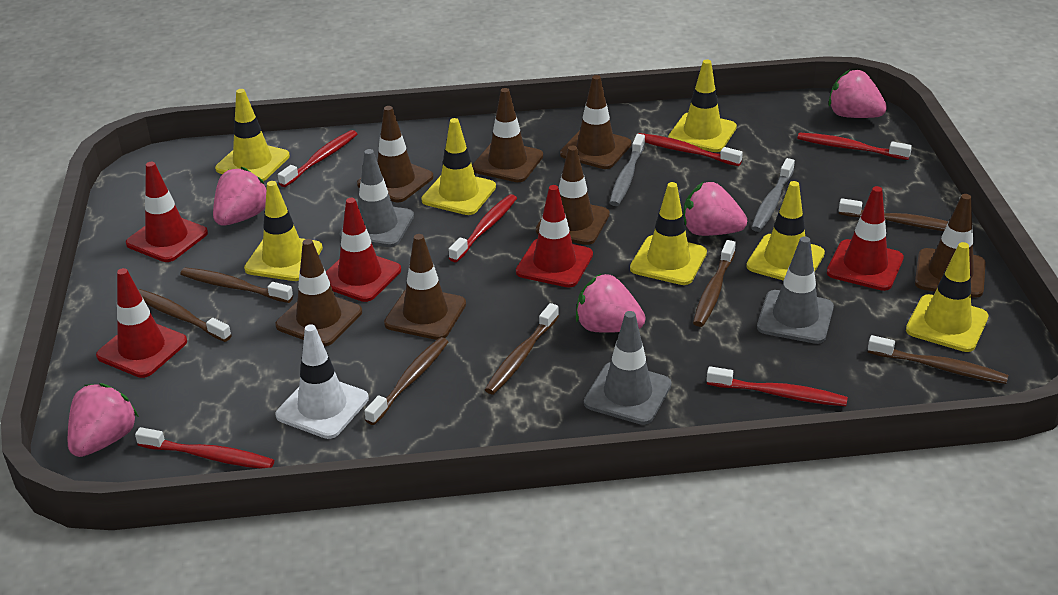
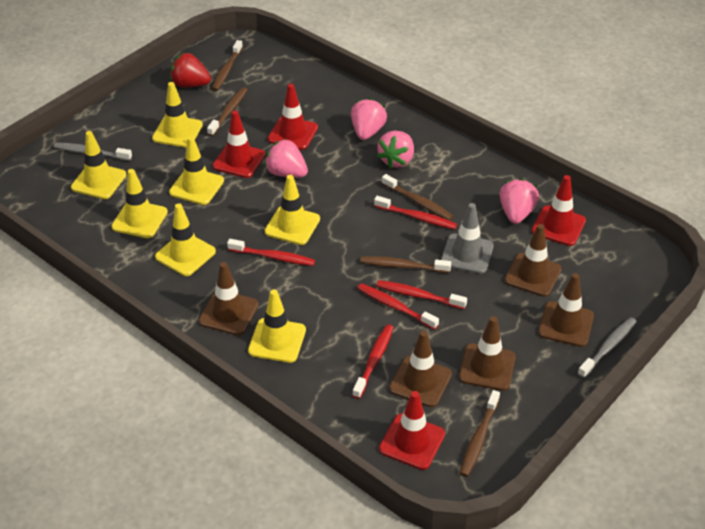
brown toothbrush: 7 -> 5
brown traffic cone: 7 -> 5
grey traffic cone: 3 -> 1
pink strawberry: 5 -> 4
red strawberry: 0 -> 1
red toothbrush: 6 -> 5
red traffic cone: 5 -> 4
white traffic cone: 1 -> 0

